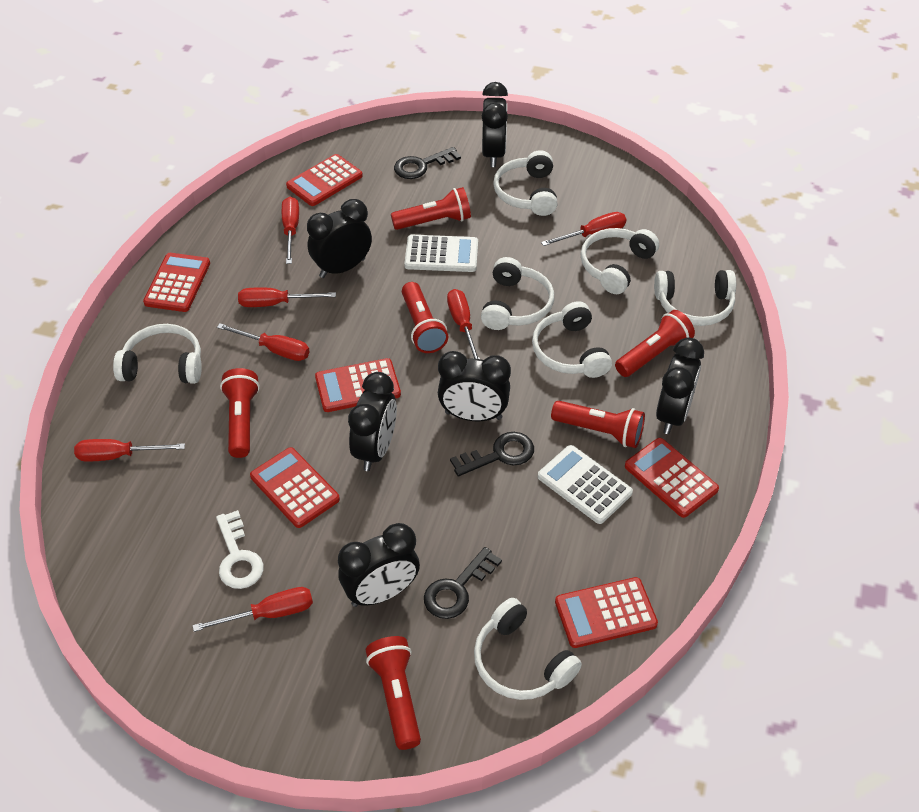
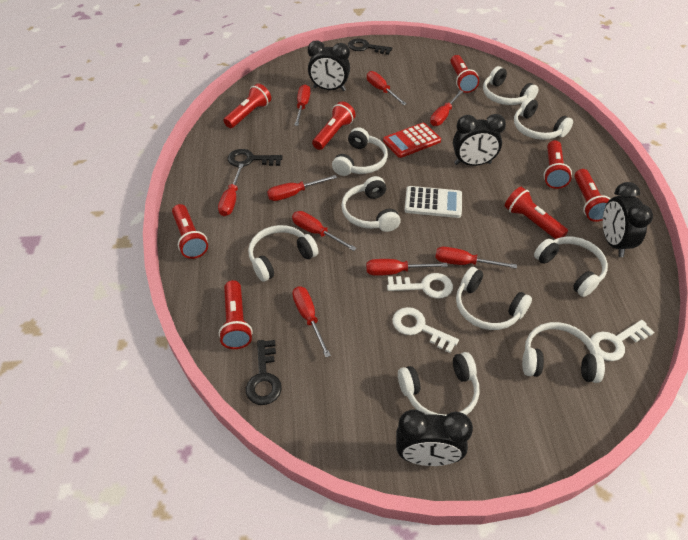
black clock: 6 -> 4
red calculator: 6 -> 1
red flashlight: 6 -> 8
red screwdriver: 7 -> 9
white calculator: 2 -> 1
white headphones: 7 -> 9
white key: 1 -> 3

